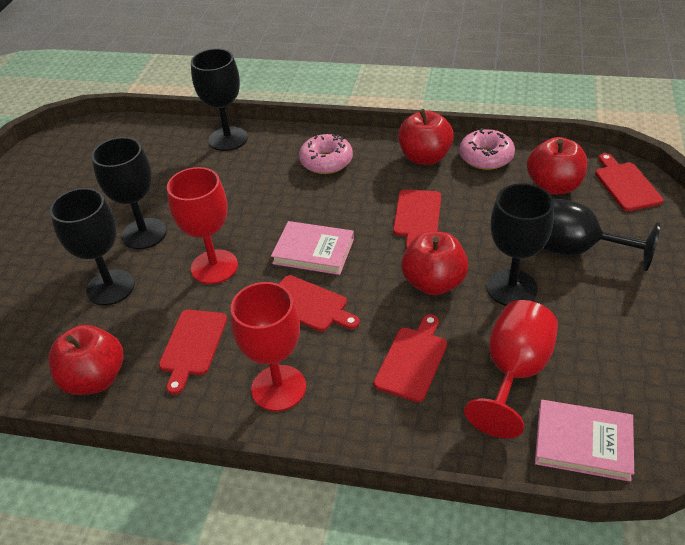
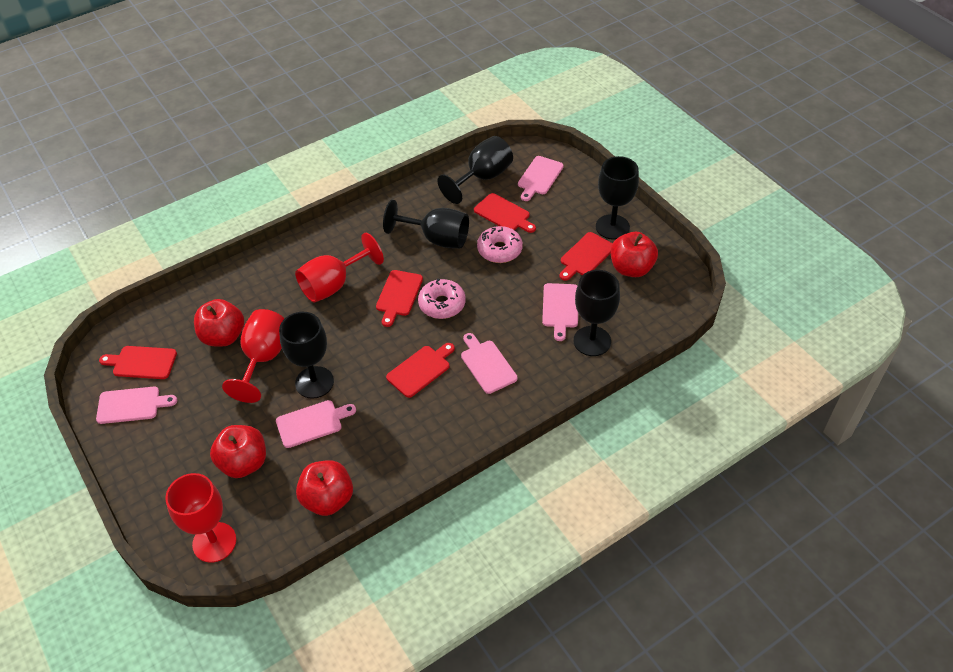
pink book: 2 -> 0
pink cutting board: 0 -> 5

